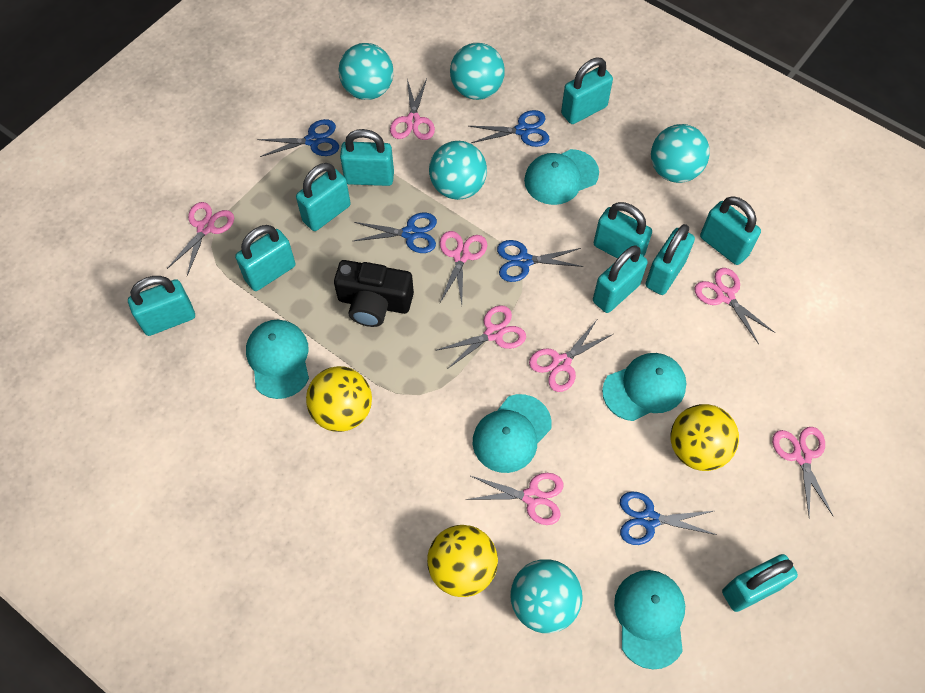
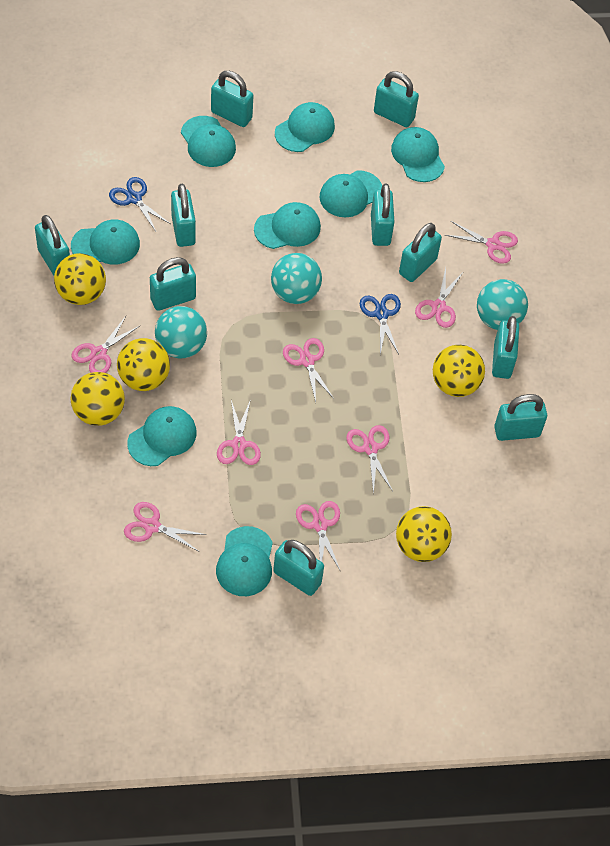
black camera: 1 -> 0
blue scissors: 5 -> 2
turquoise ball: 5 -> 3
turquoise cap: 5 -> 8
yellow ball: 3 -> 5

